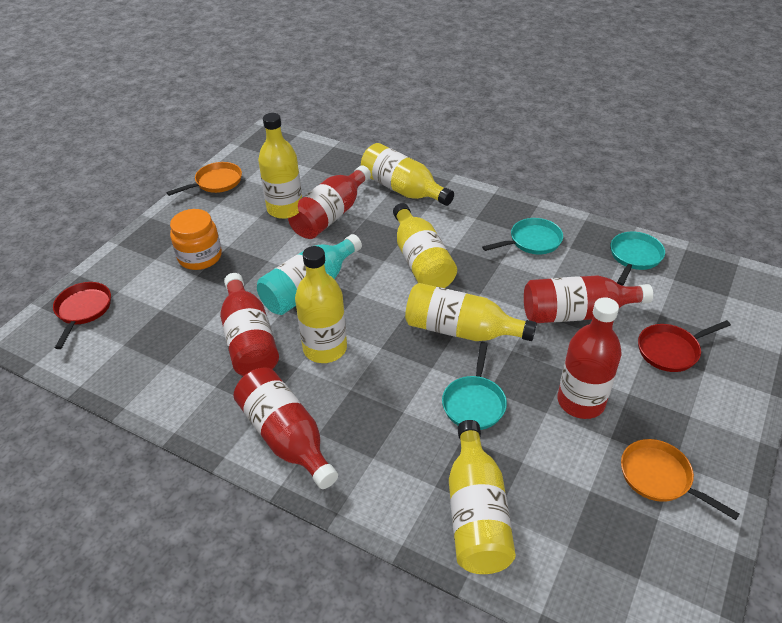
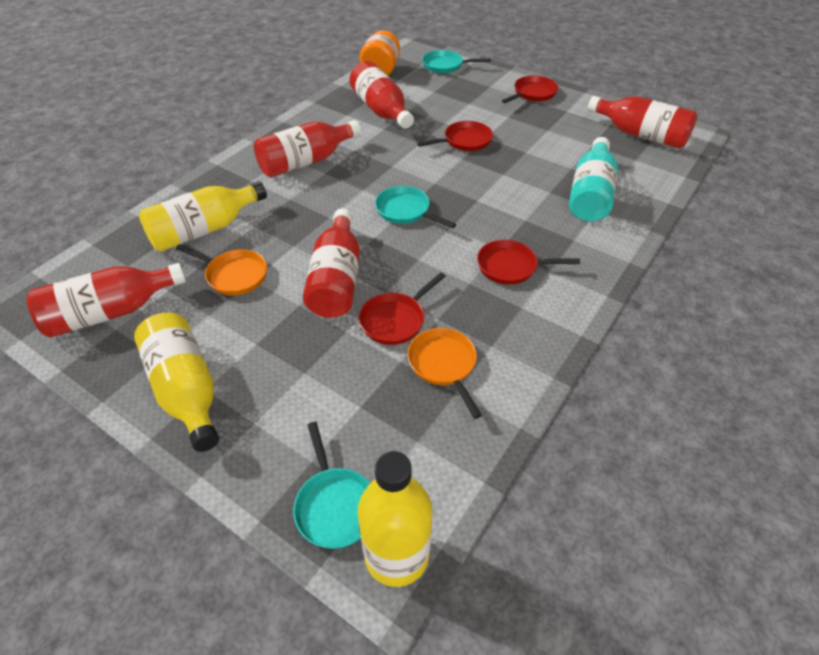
red pan: 2 -> 4
yellow bottle: 6 -> 3

